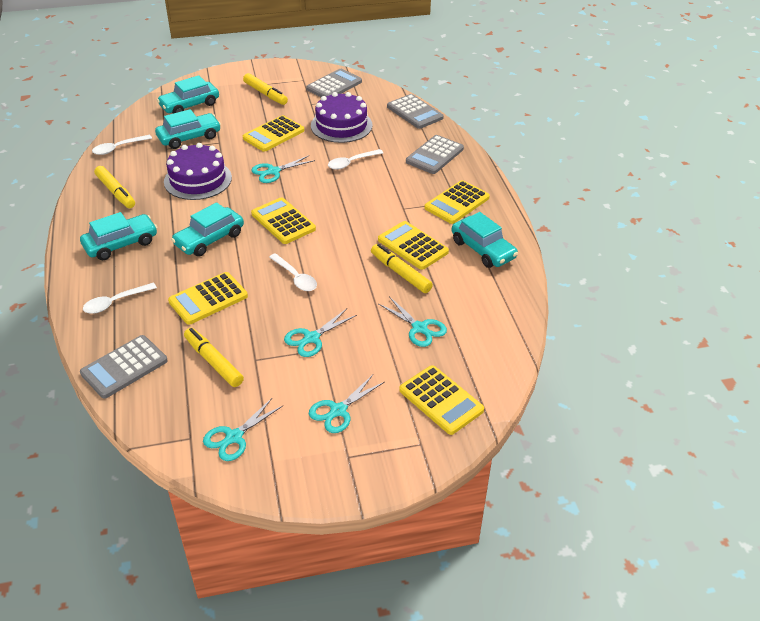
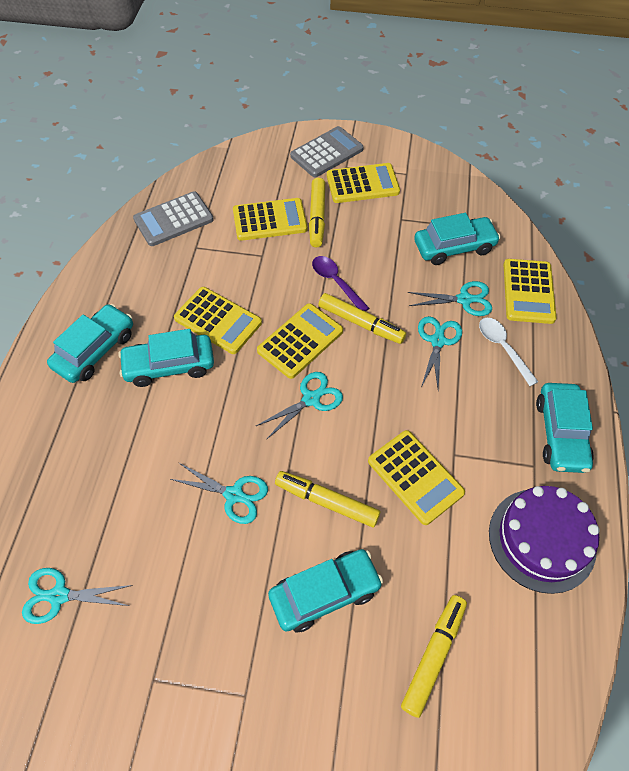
grey calculator: 4 -> 2
purple cake: 2 -> 1
purple spoon: 0 -> 1
white spoon: 4 -> 1

